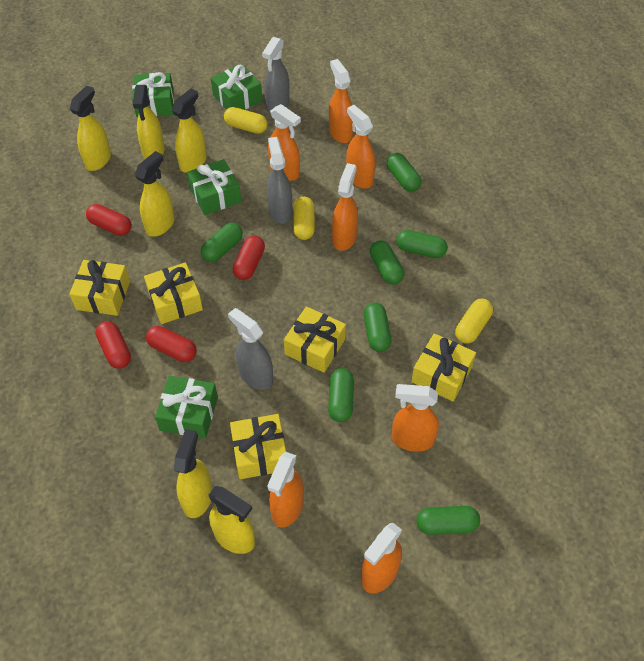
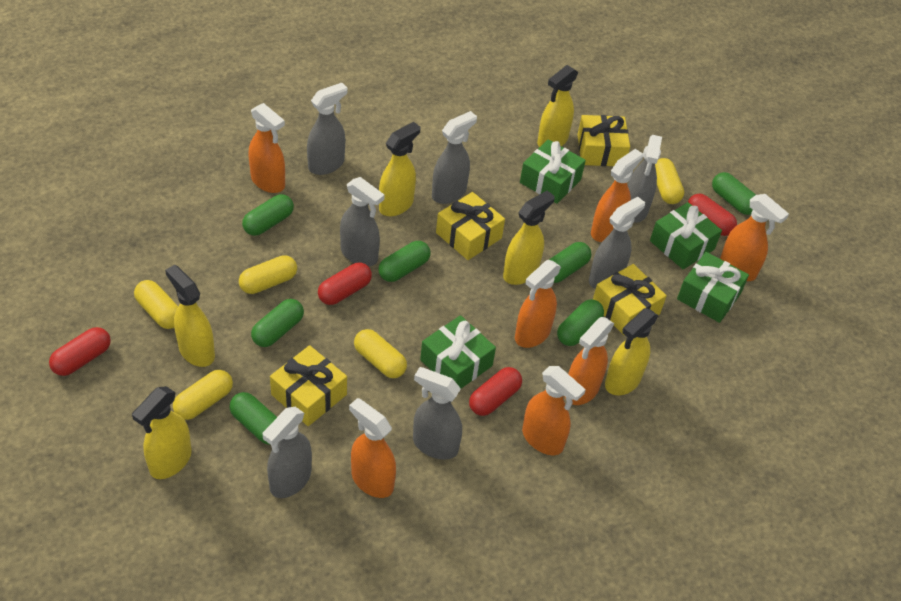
grey spray bottle: 3 -> 7
yellow capsule: 3 -> 5
yellow gift: 5 -> 4

